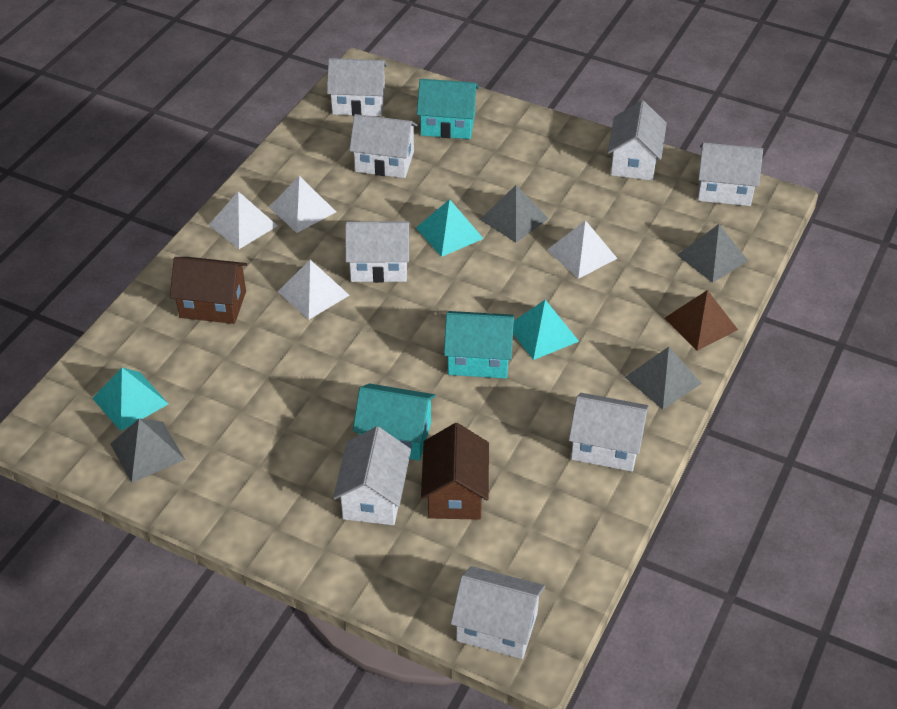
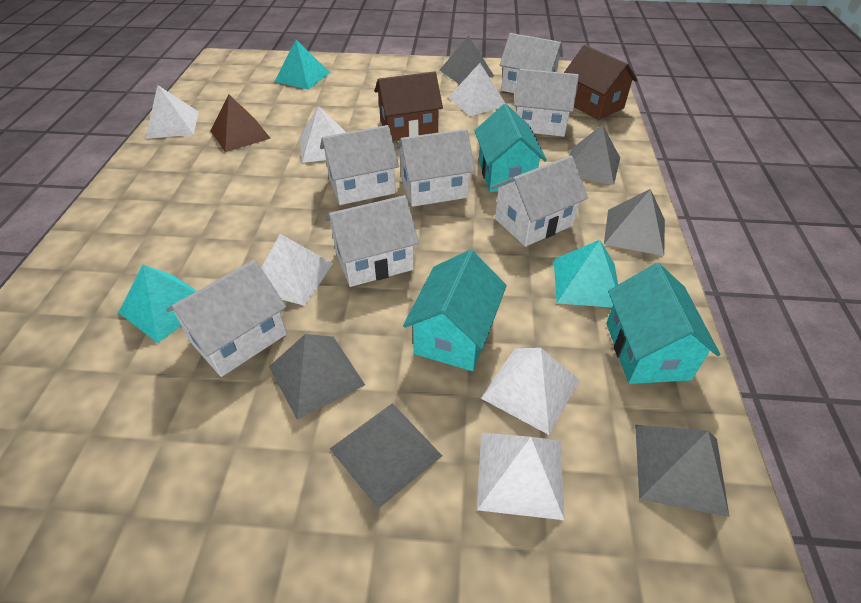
grey pyramid: 4 -> 6
white house: 8 -> 7
white pyramid: 4 -> 6

